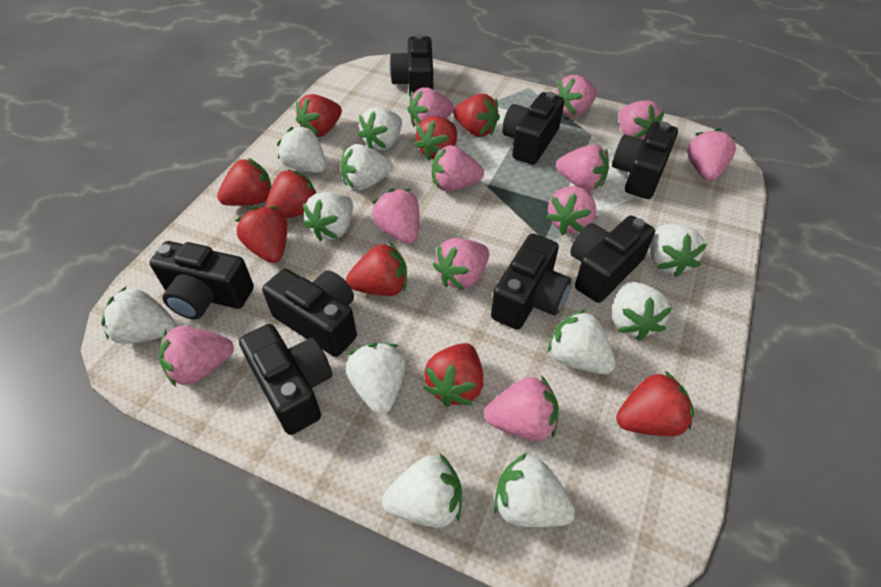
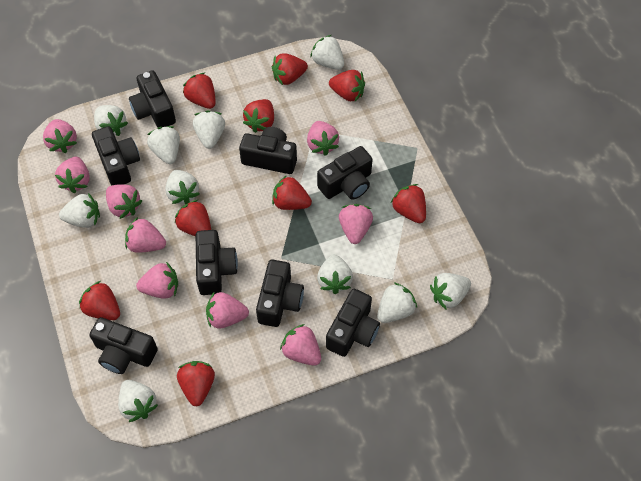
pink strawberry: 11 -> 9
white strawberry: 11 -> 10

